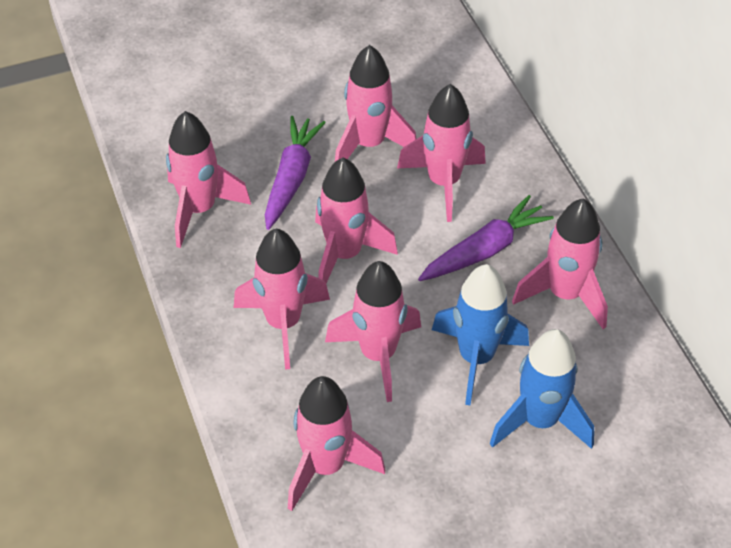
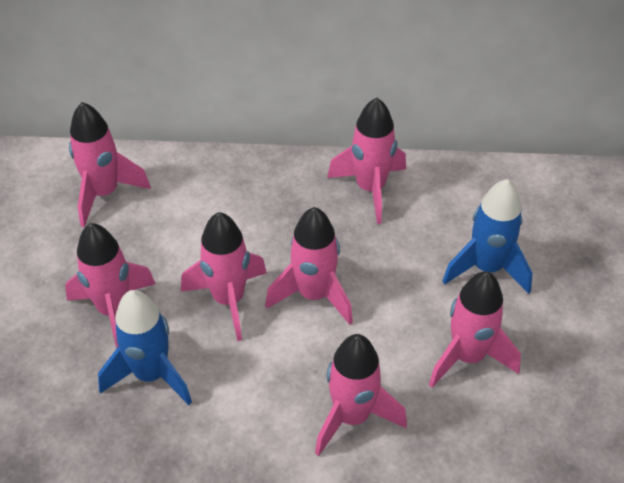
pink rocket: 8 -> 7
purple carrot: 2 -> 0

